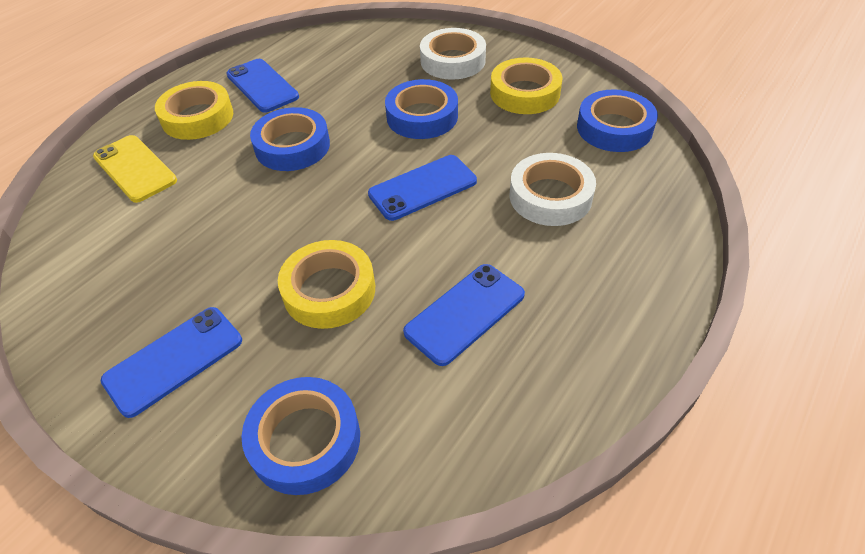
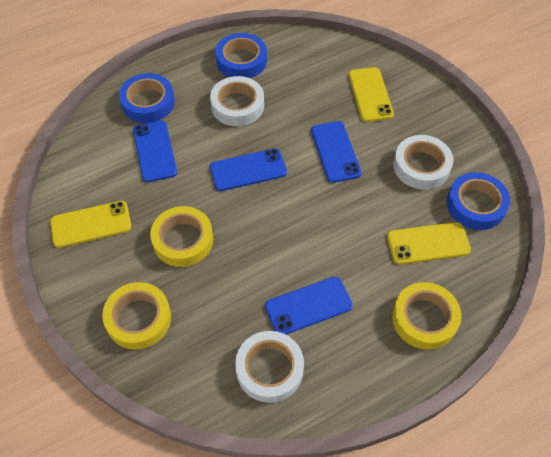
blue tape: 4 -> 3
white tape: 2 -> 3
yellow phone: 1 -> 3

